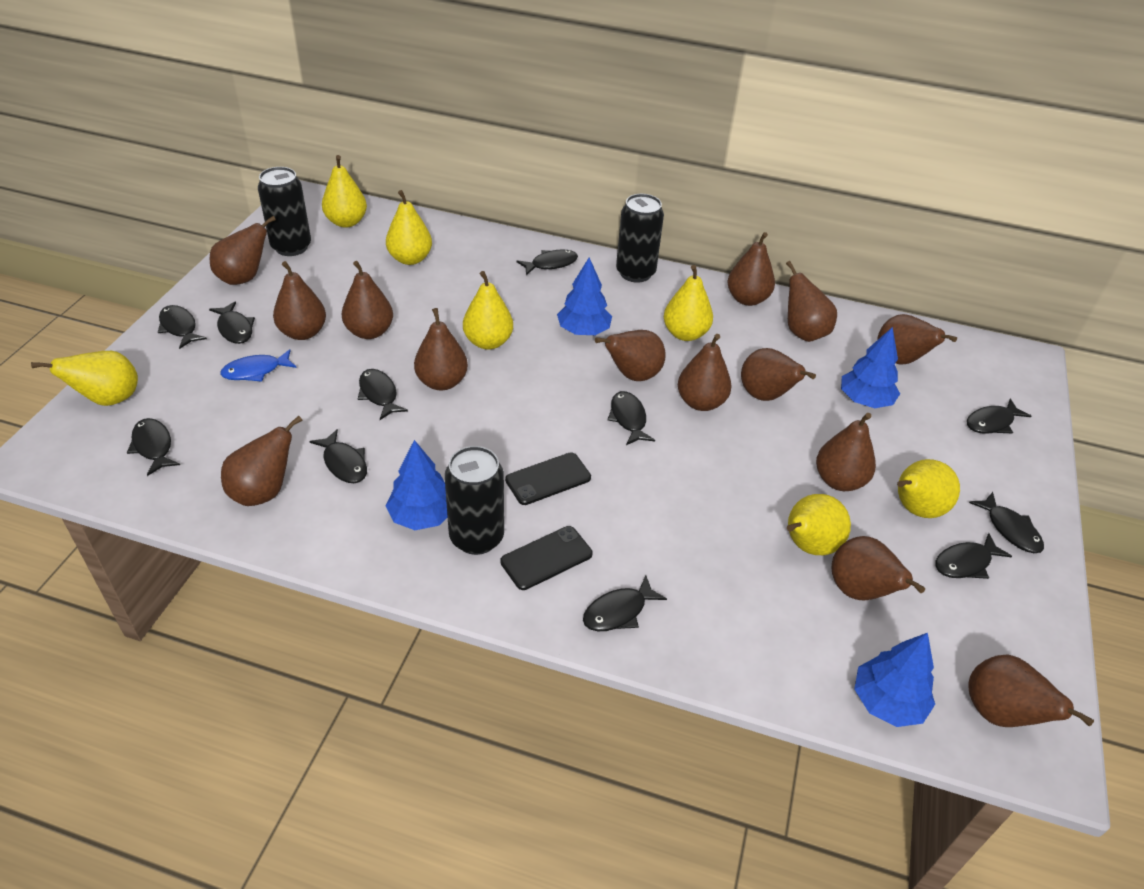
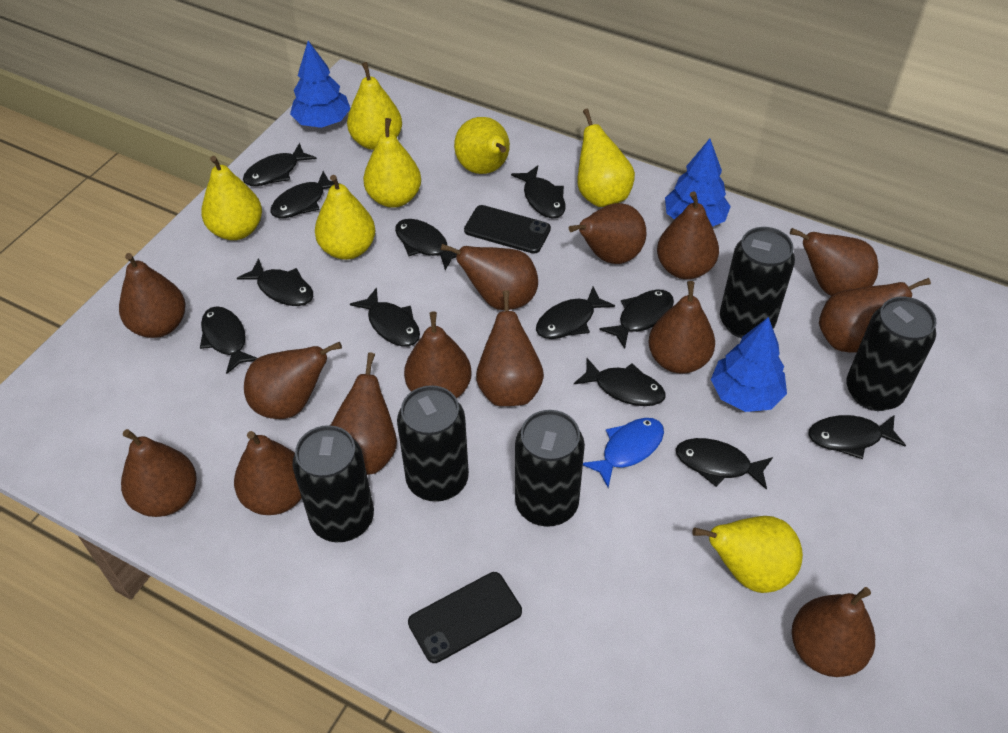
black can: 3 -> 5
black fish: 11 -> 12
blue tree: 4 -> 3

